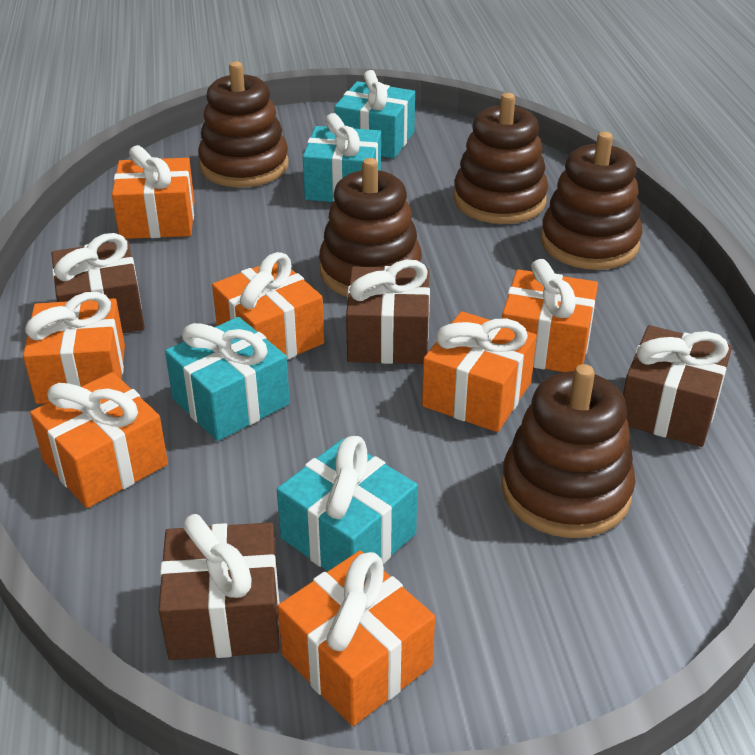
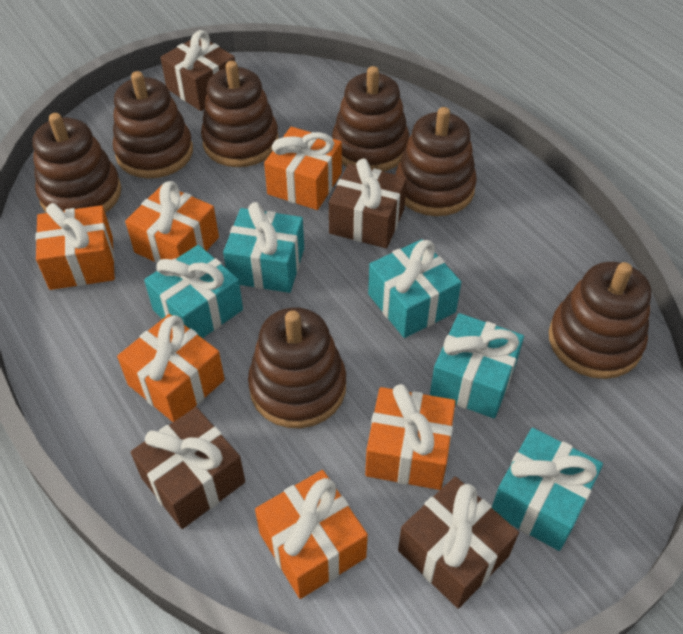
brown stacking toy: 5 -> 7
orange gift: 7 -> 6
turquoise gift: 4 -> 5

